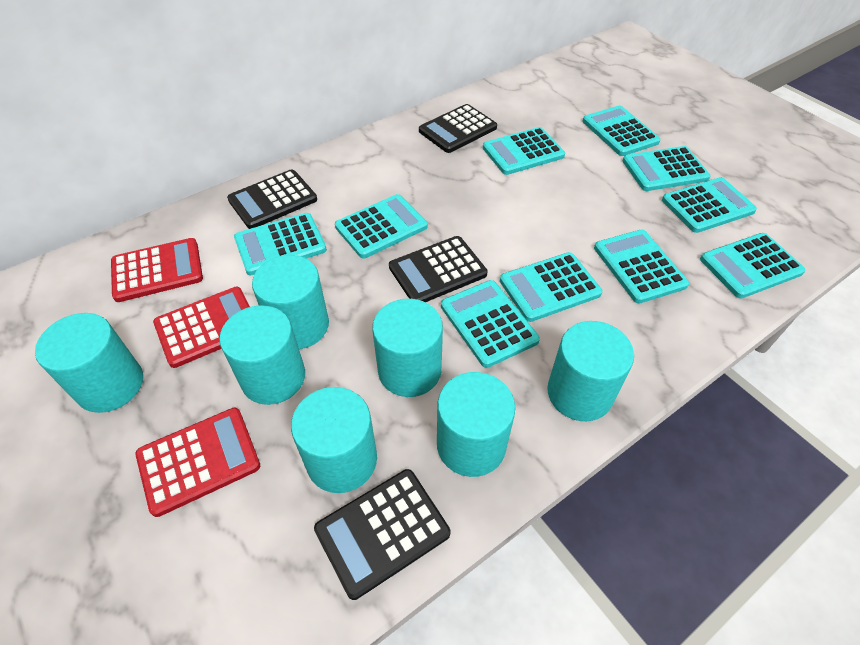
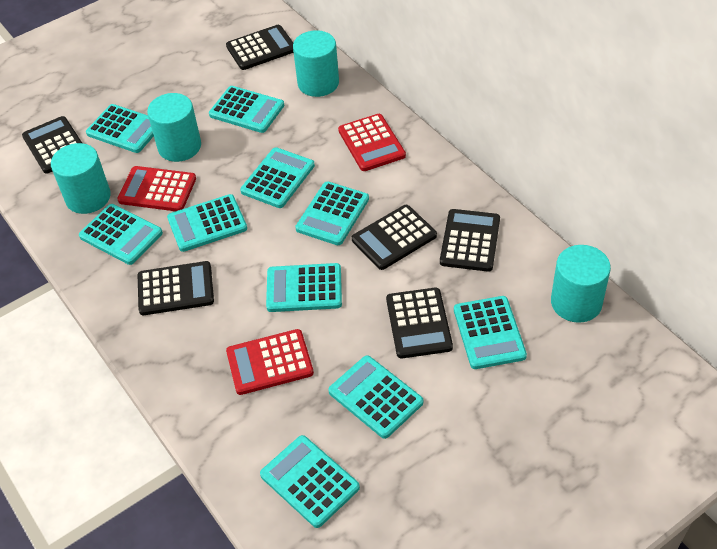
black calculator: 4 -> 6
turquoise cylinder: 7 -> 4

